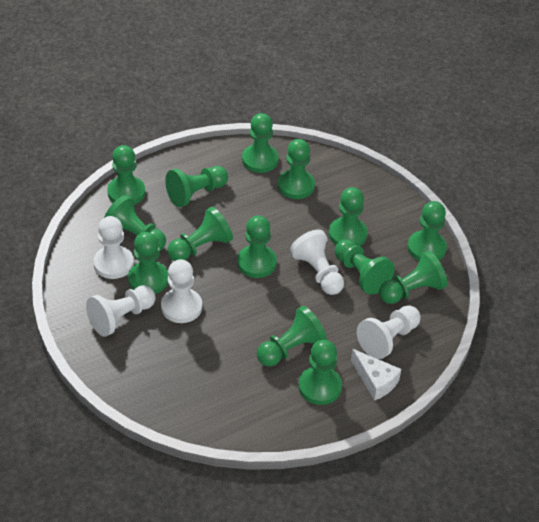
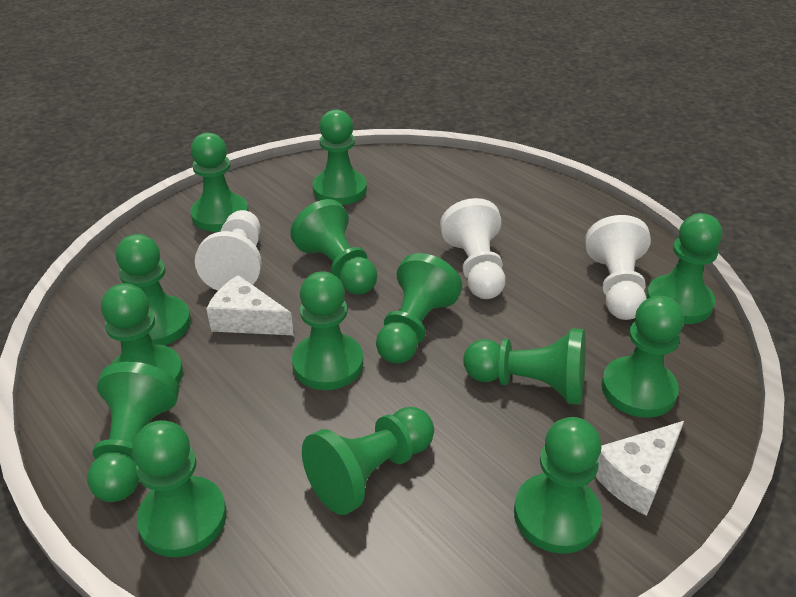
white cheese: 1 -> 2
white pawn: 5 -> 3

